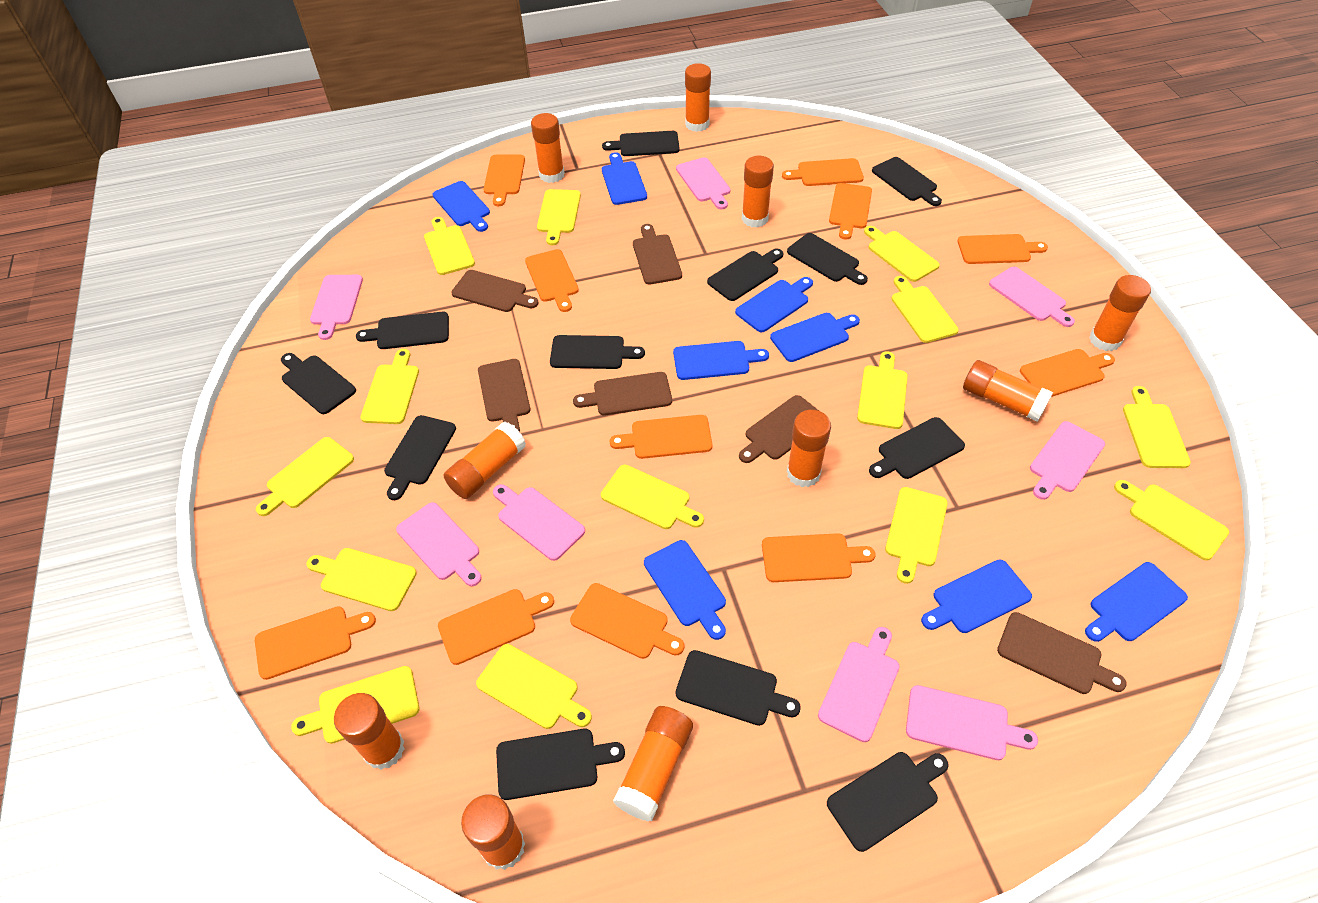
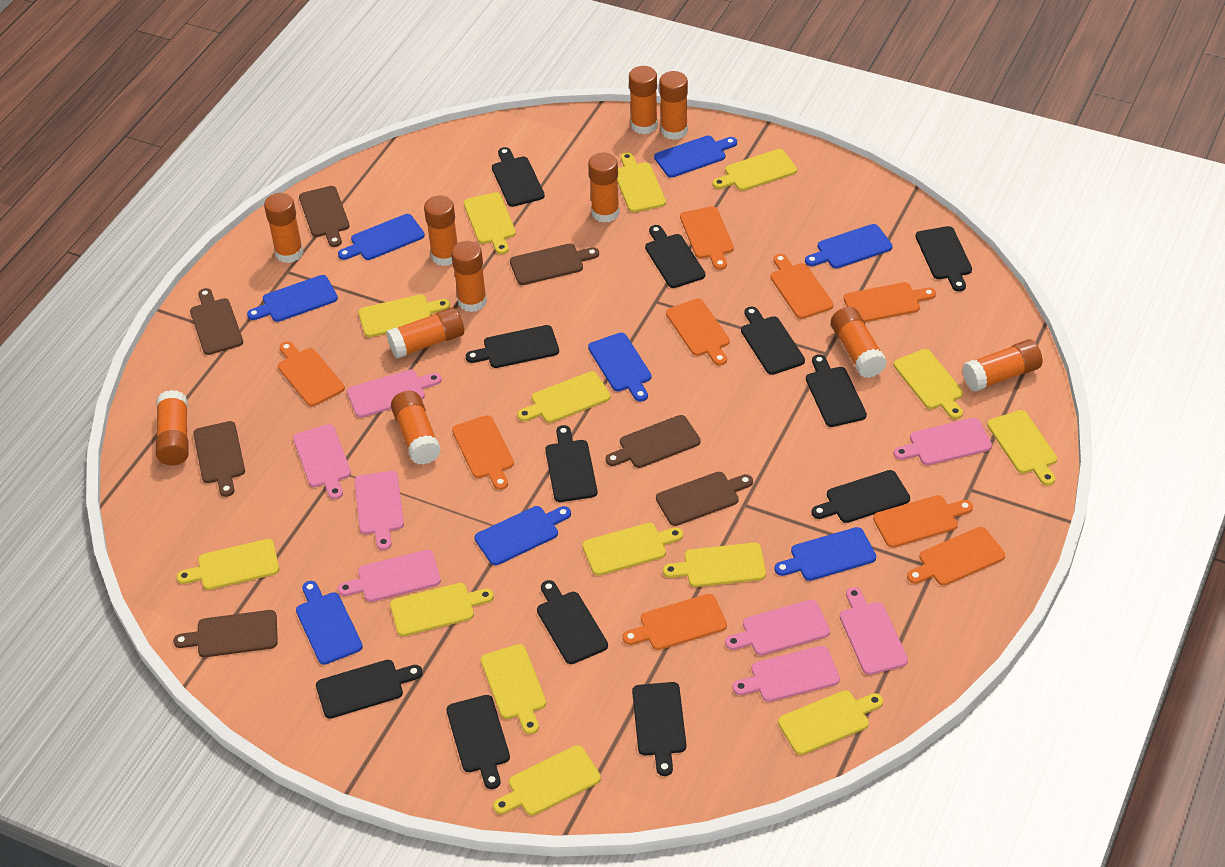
brown cutting board: 6 -> 7
orange cutting board: 11 -> 9
orange glue stick: 10 -> 11

